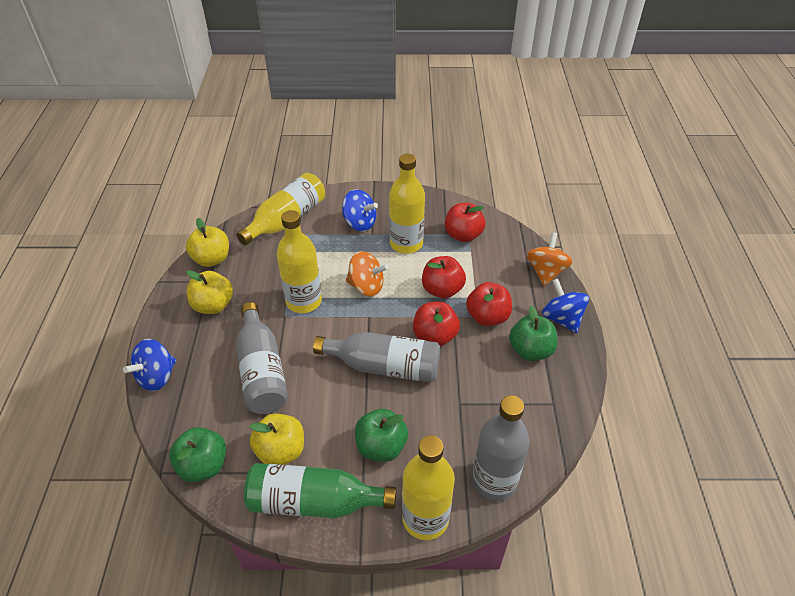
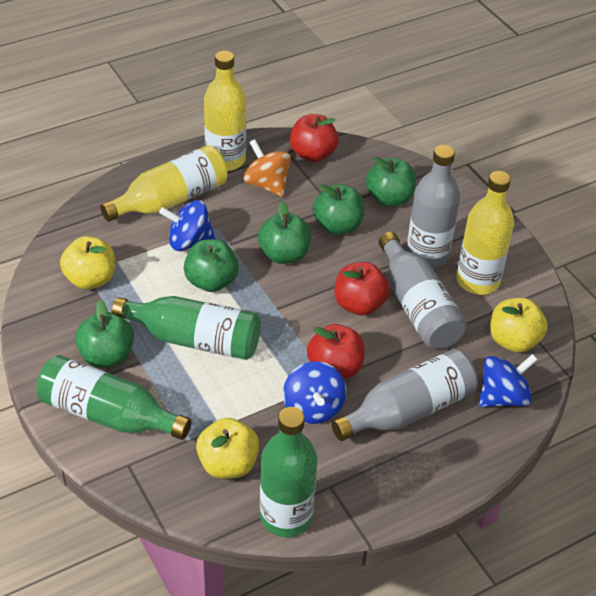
green apple: 3 -> 5
green bottle: 1 -> 3
orange spinning top: 2 -> 1
red apple: 4 -> 3
yellow bottle: 4 -> 3

